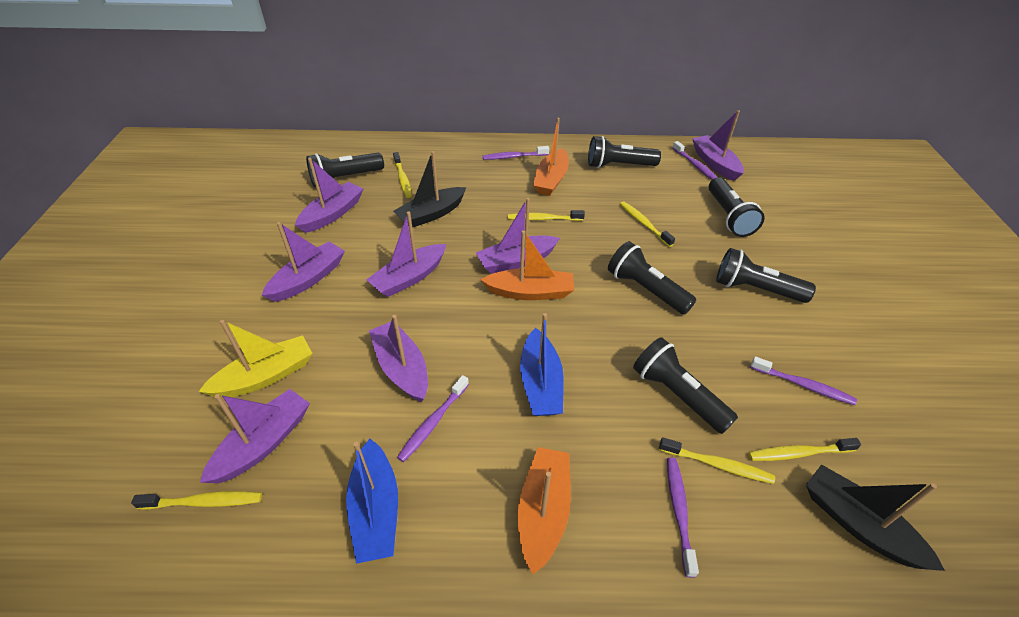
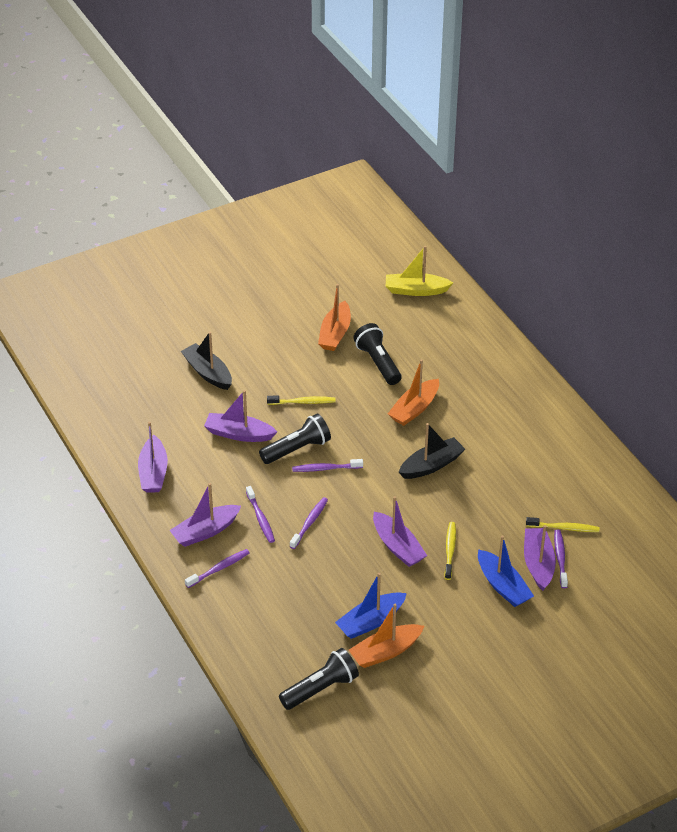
black flashlight: 6 -> 3
purple boat: 7 -> 5
yellow toothbrush: 6 -> 3

